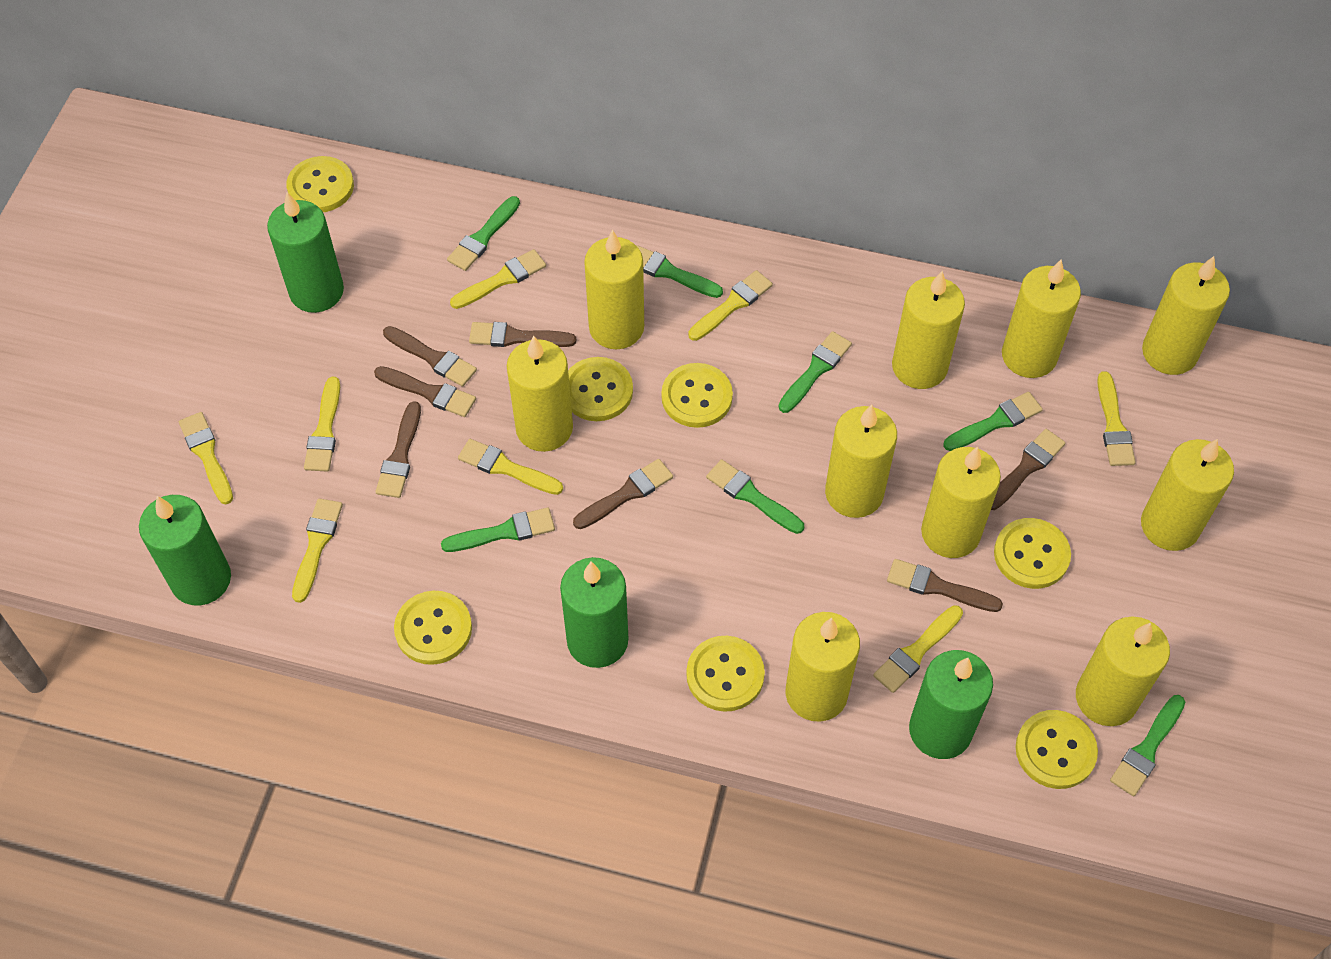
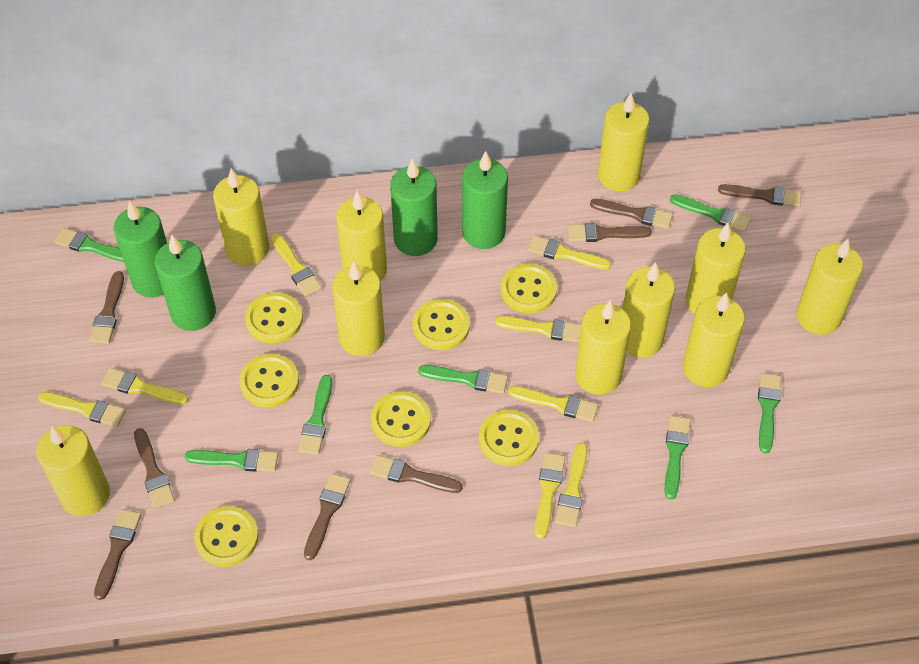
brown brush: 7 -> 8

